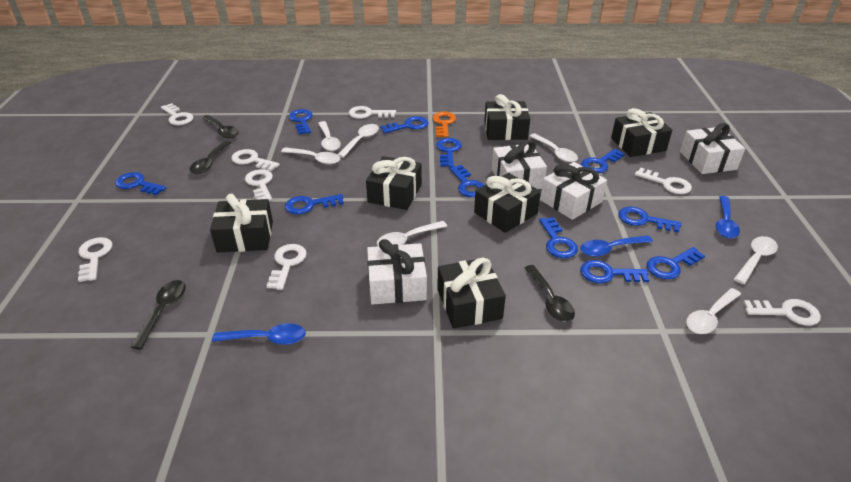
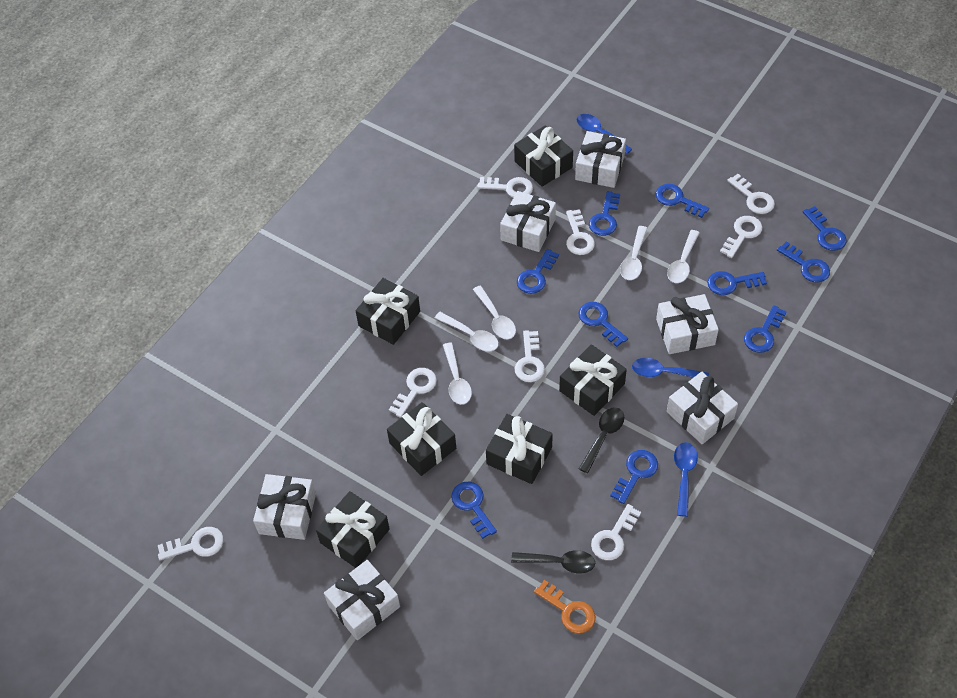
black spoon: 4 -> 2
blue key: 11 -> 10
white gift: 4 -> 6
white spoon: 7 -> 5

